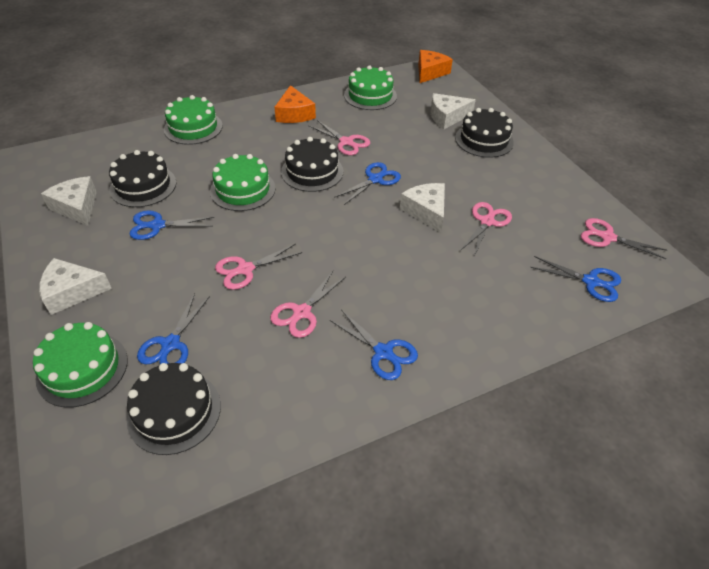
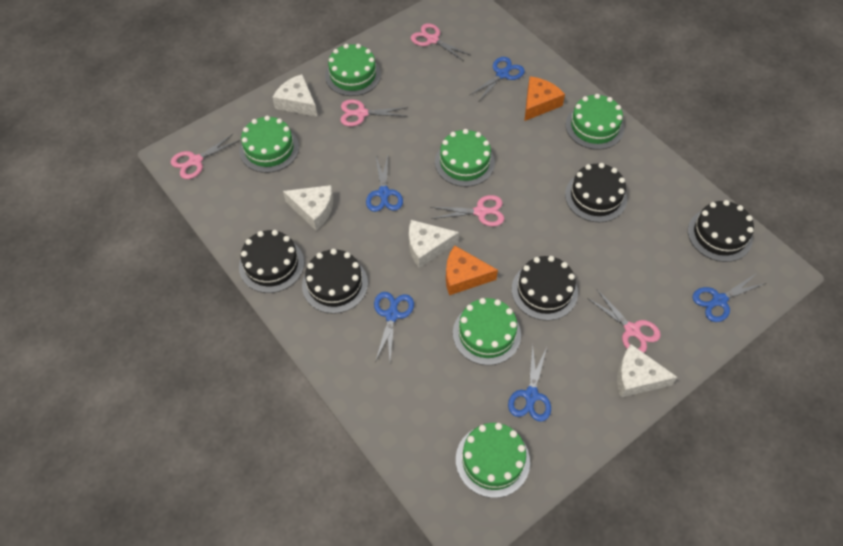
black cake: 4 -> 5
green cake: 4 -> 6

